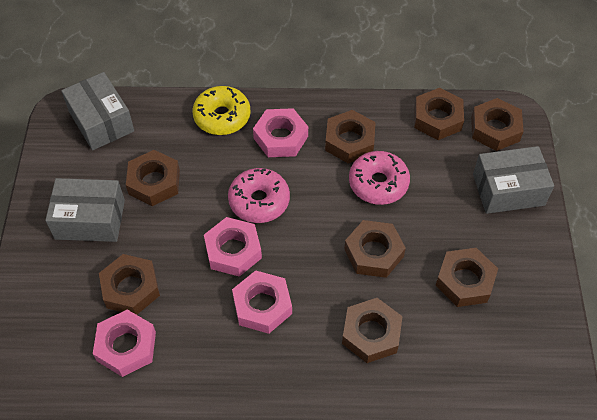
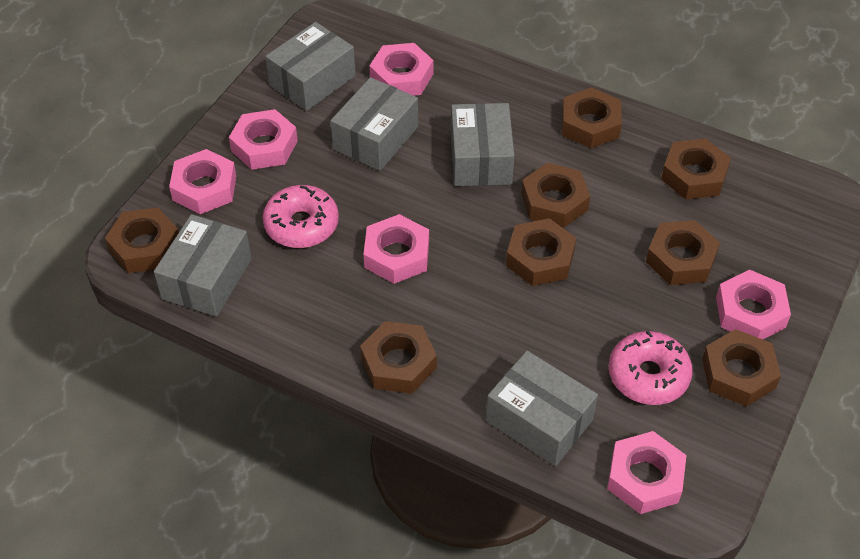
grey box: 3 -> 5
pink nut: 4 -> 6
yellow donut: 1 -> 0

